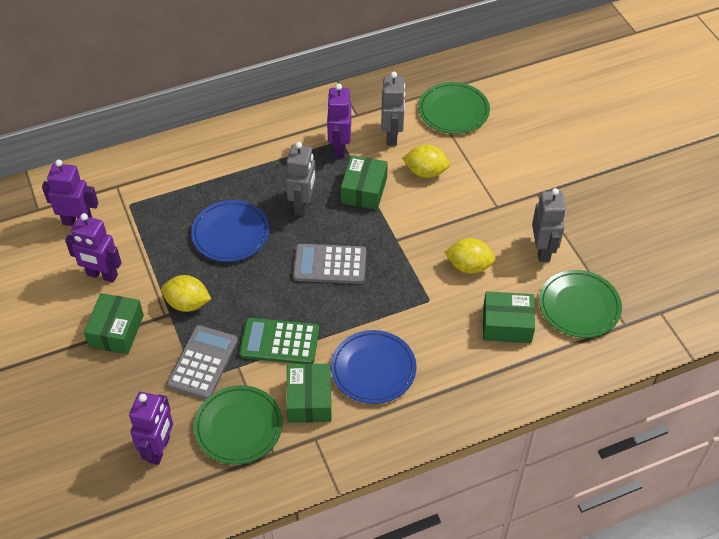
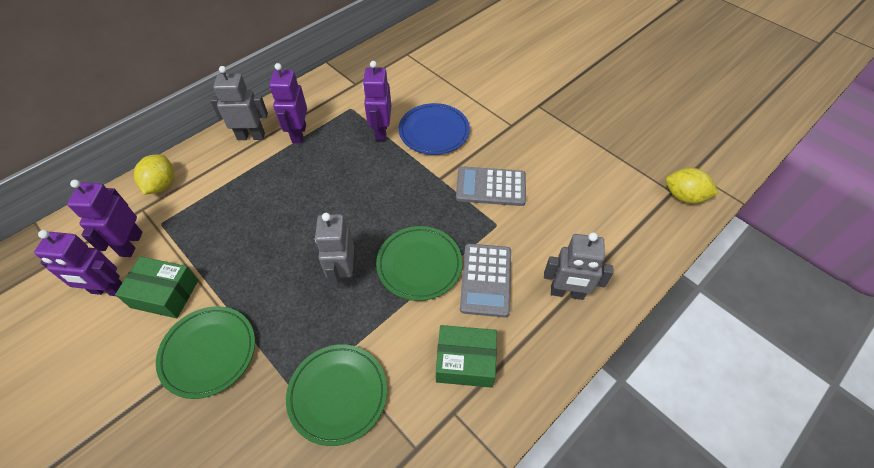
blue plate: 2 -> 1
green box: 4 -> 2
green calculator: 1 -> 0
yellow lemon: 3 -> 2

